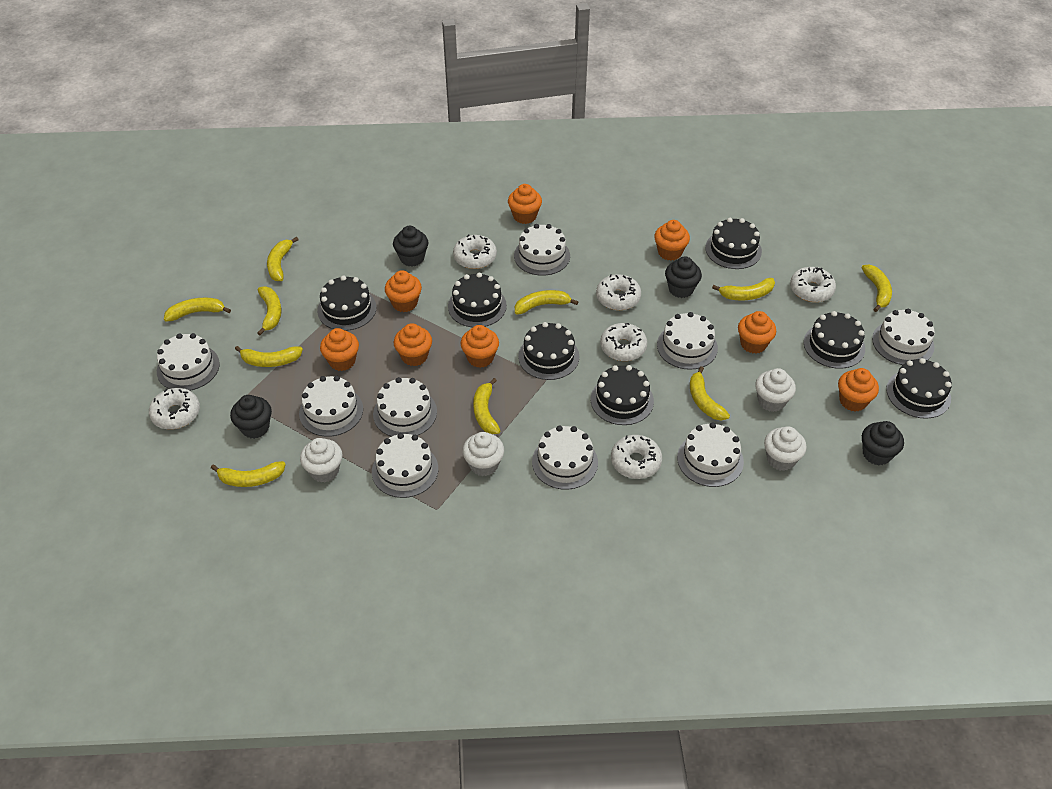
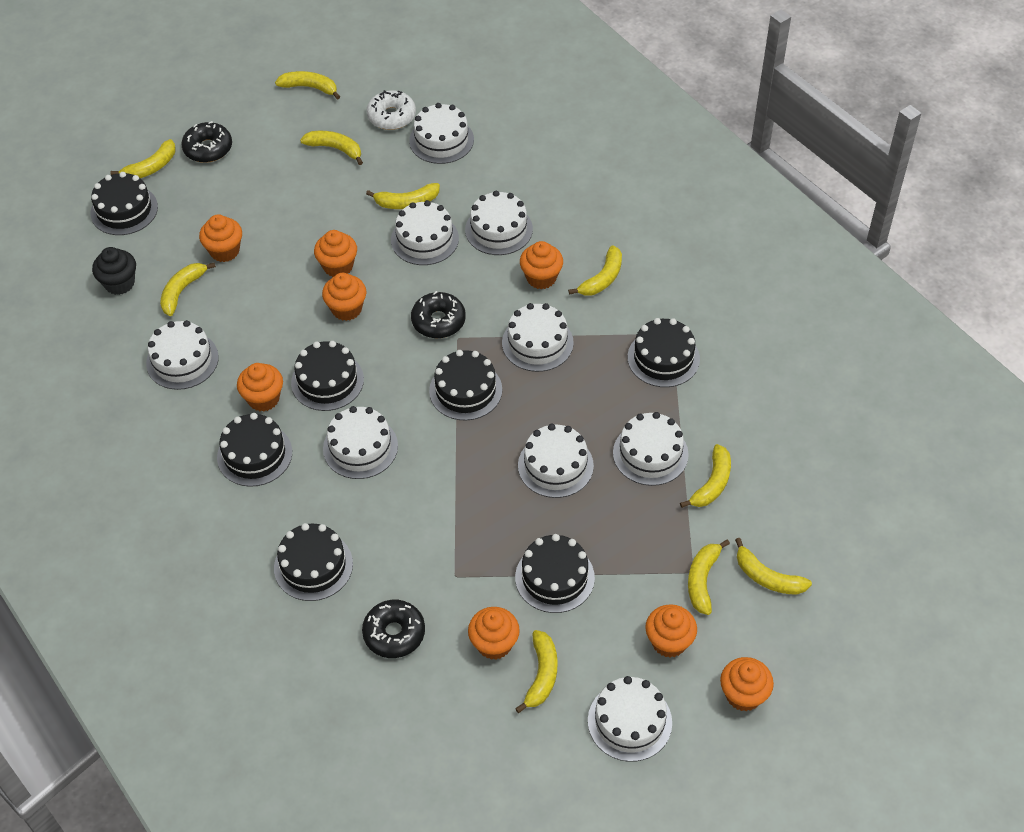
black cupcake: 4 -> 1
black donut: 0 -> 3
white cupcake: 4 -> 0
white donut: 6 -> 1

